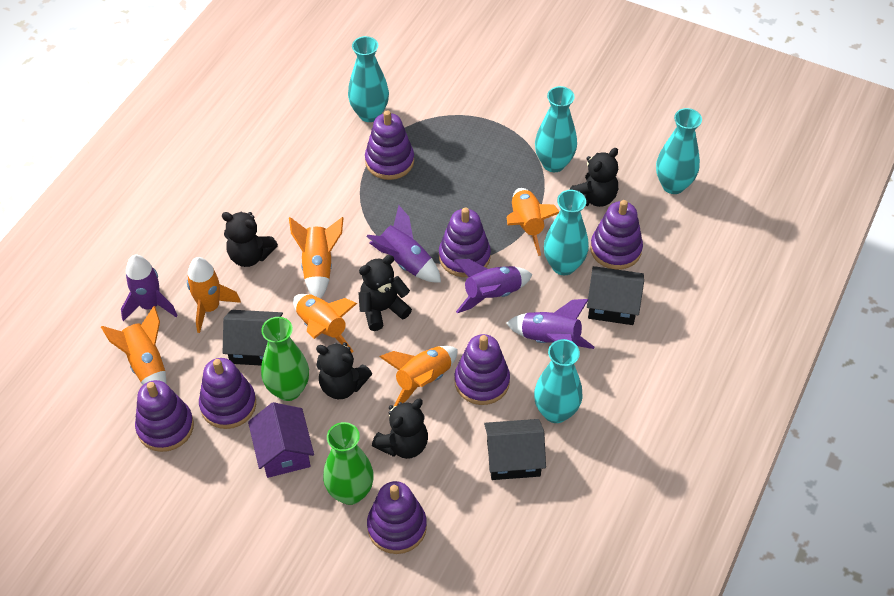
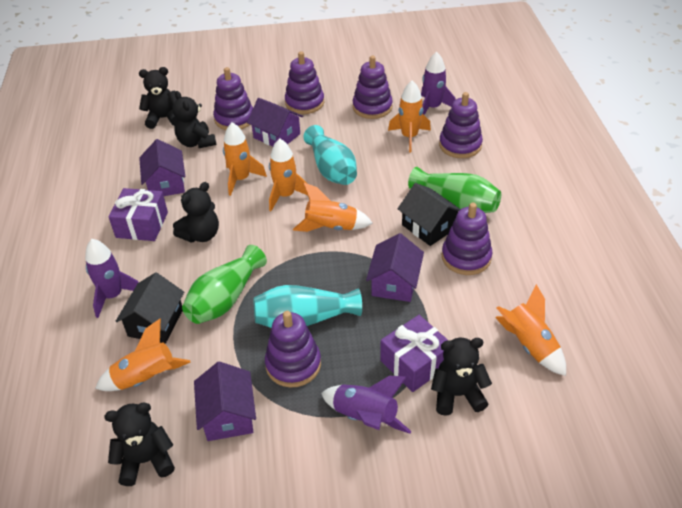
black house: 3 -> 2
purple gift: 0 -> 2
purple house: 1 -> 4
purple rocket: 4 -> 3
purple stacking toy: 7 -> 6
turquoise vase: 5 -> 2

